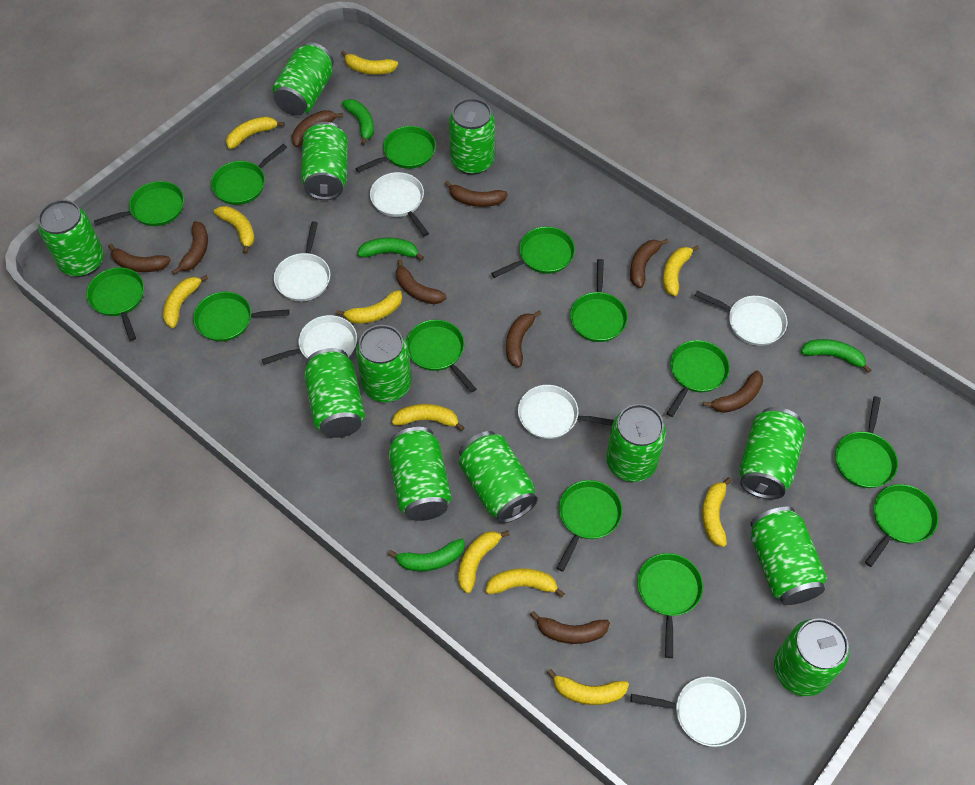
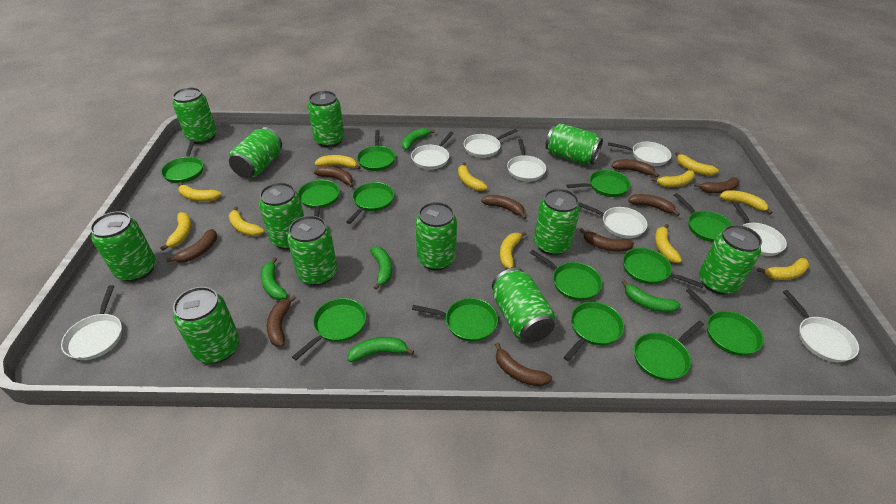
green banana: 4 -> 5
white pan: 6 -> 8

